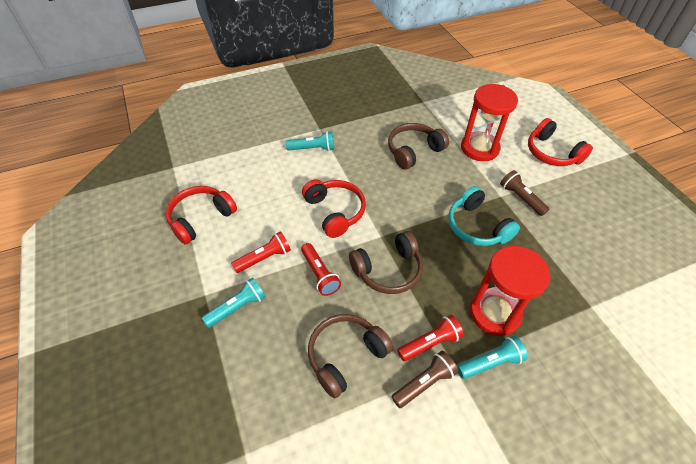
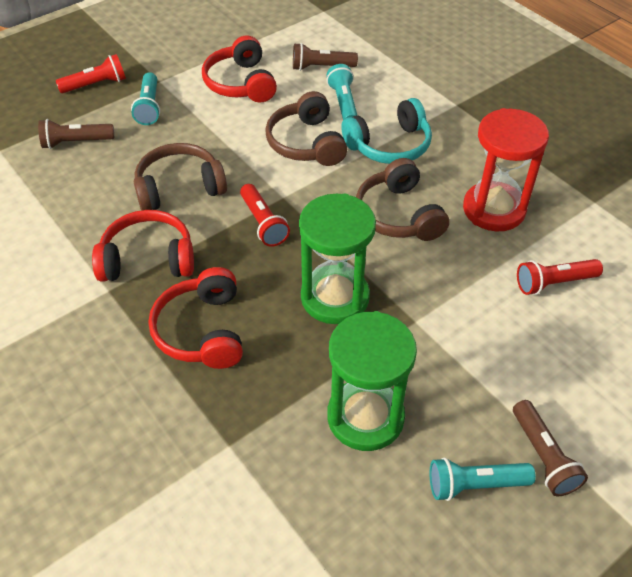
brown flashlight: 2 -> 3
green hourglass: 0 -> 2
red hourglass: 2 -> 1

